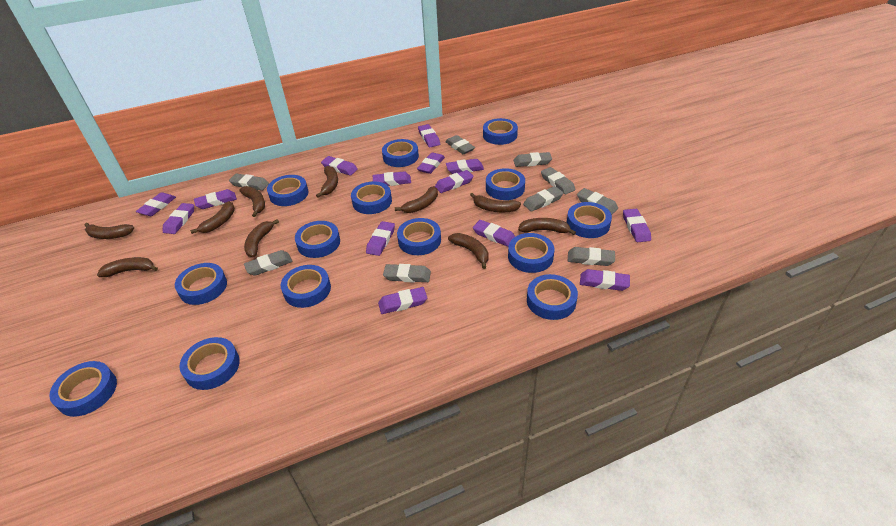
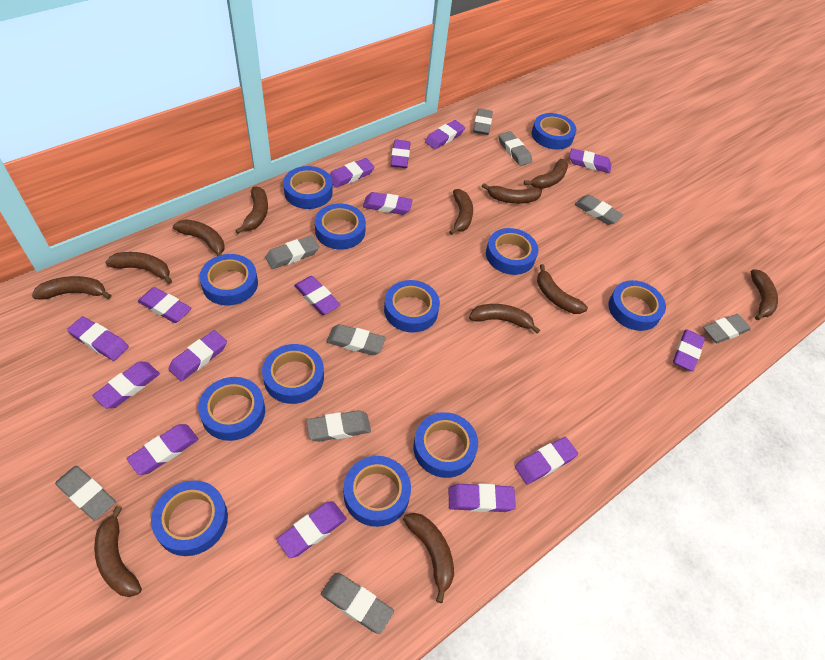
blue tape: 14 -> 12
brown banana: 10 -> 12
purple eraser: 14 -> 15

